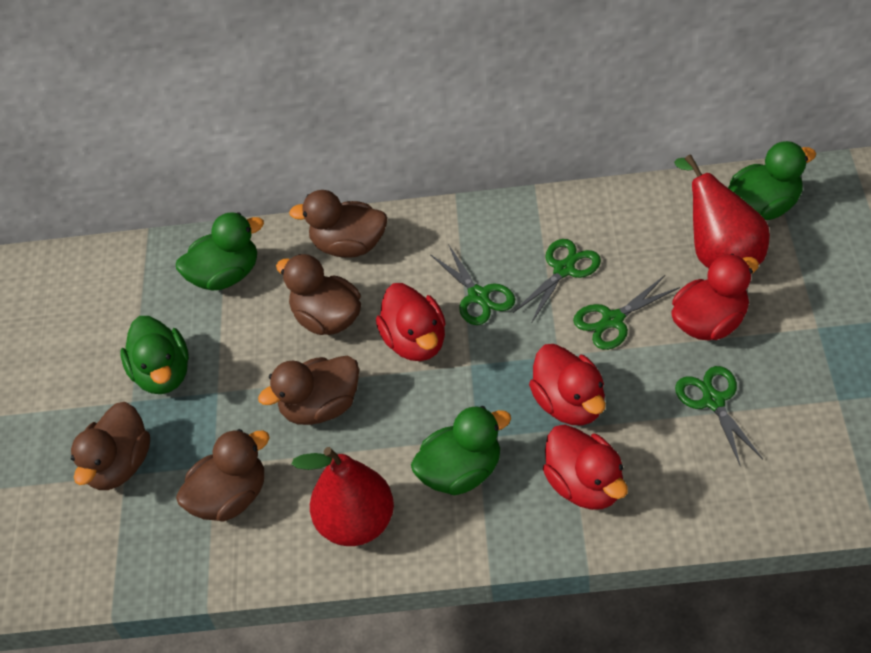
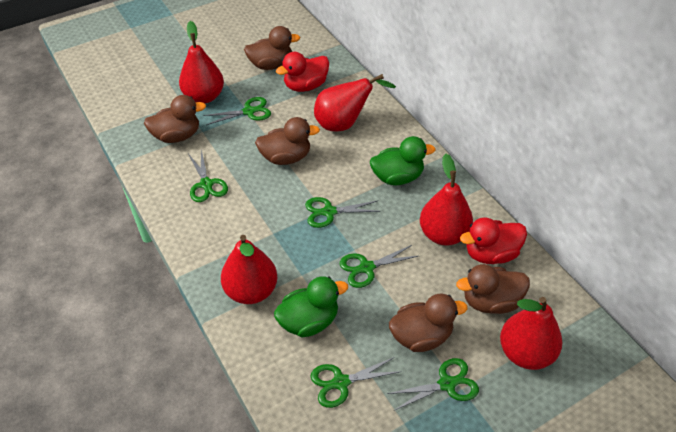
green duck: 4 -> 2
green scissors: 4 -> 6
red duck: 4 -> 2
red pear: 2 -> 5

